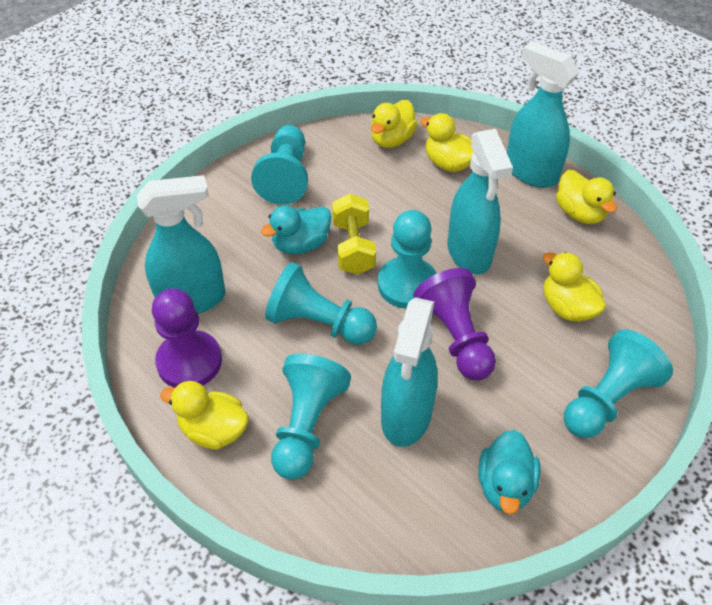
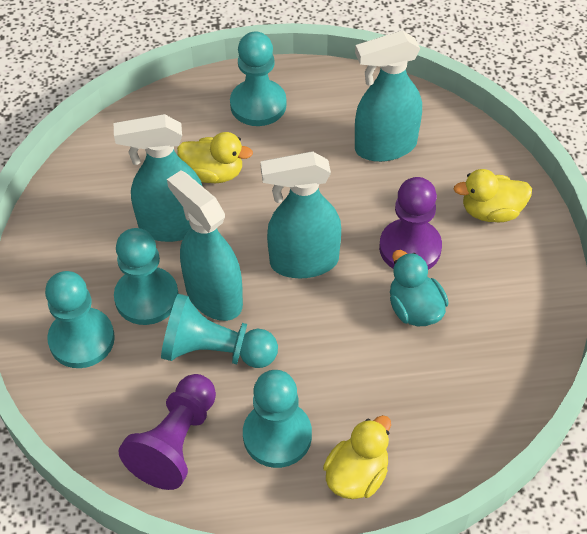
turquoise duck: 2 -> 1
yellow duck: 5 -> 3
yellow dumbbell: 1 -> 0

